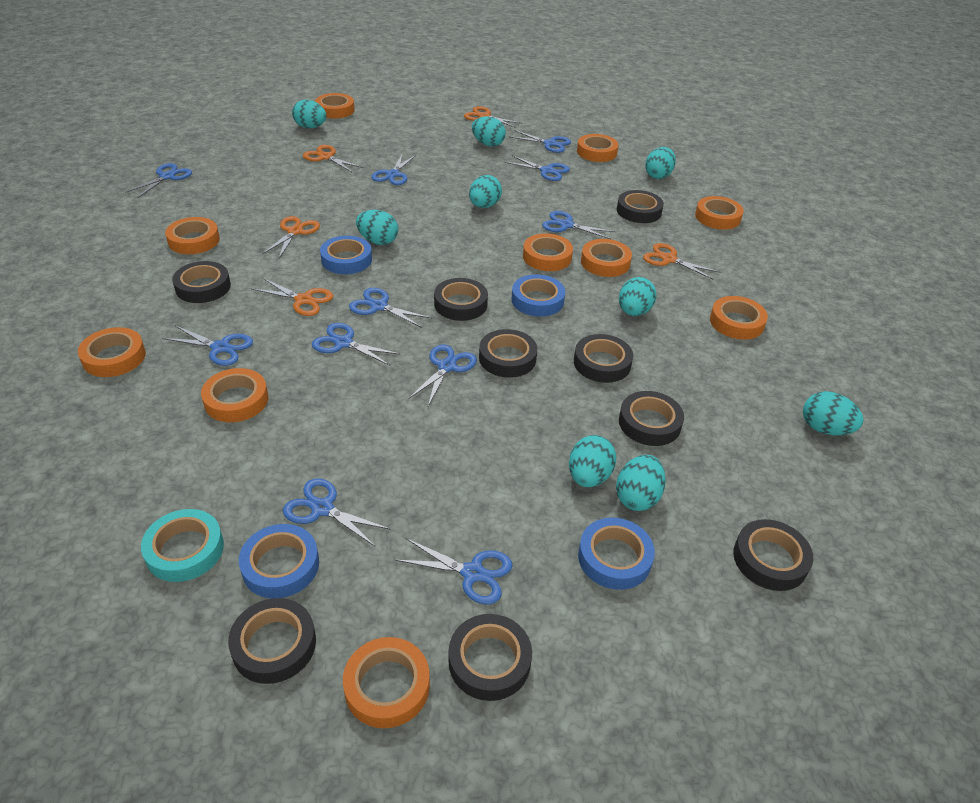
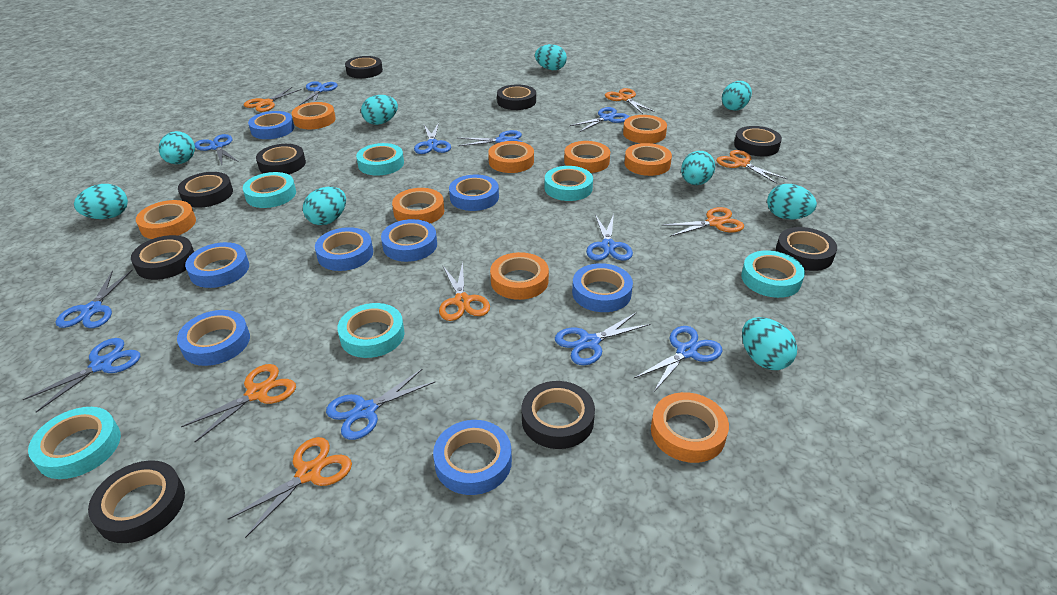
blue tape: 4 -> 8
orange scissors: 5 -> 7
orange tape: 10 -> 9
turquoise tape: 1 -> 6

